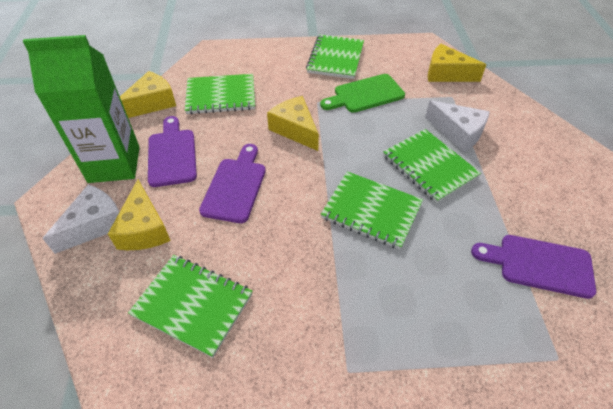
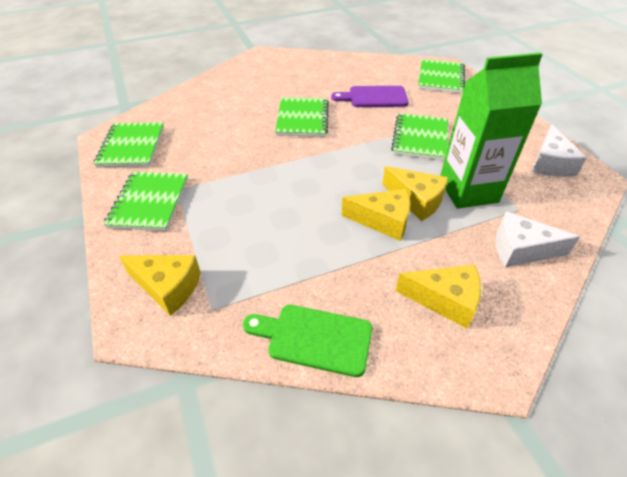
purple cutting board: 3 -> 1

